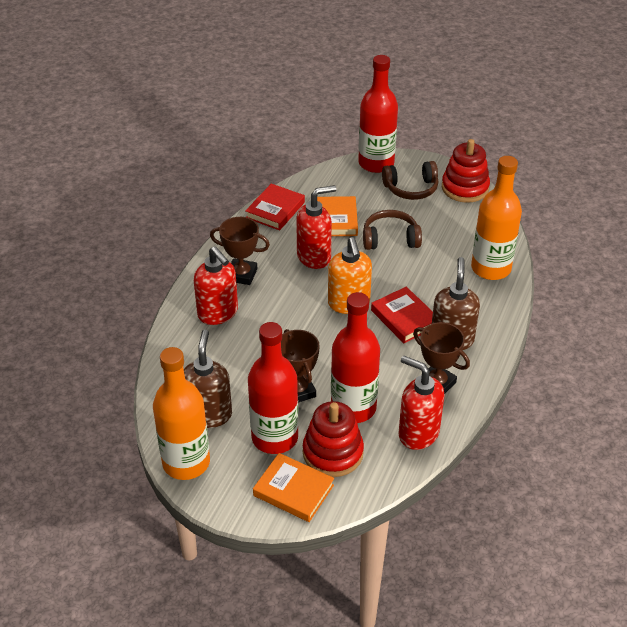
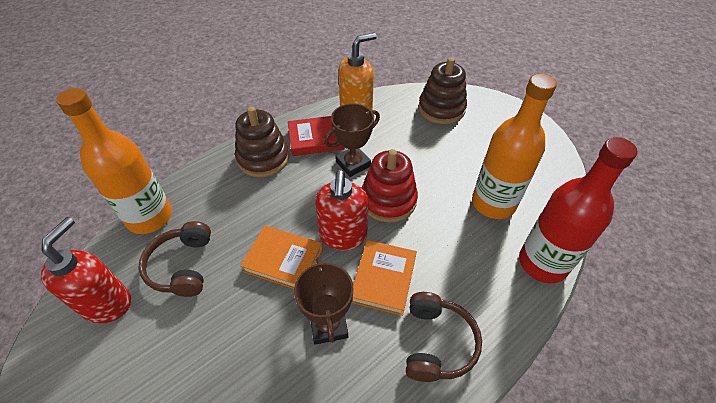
brown soap dispenser: 2 -> 0
brown stacking toy: 0 -> 2
brown trophy: 3 -> 2
red book: 2 -> 1
red bottle: 3 -> 1
red soap dispenser: 3 -> 2
red stacking toy: 2 -> 1

